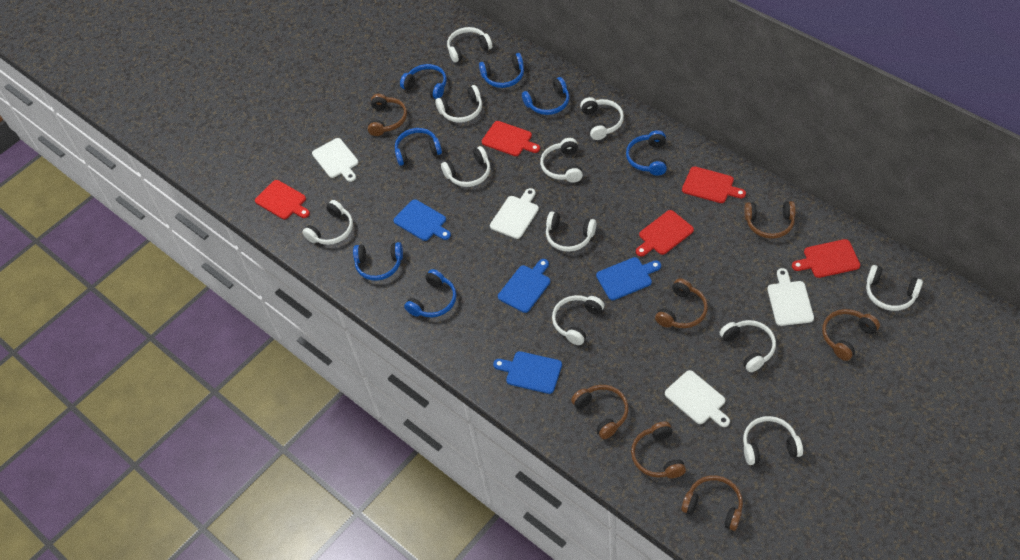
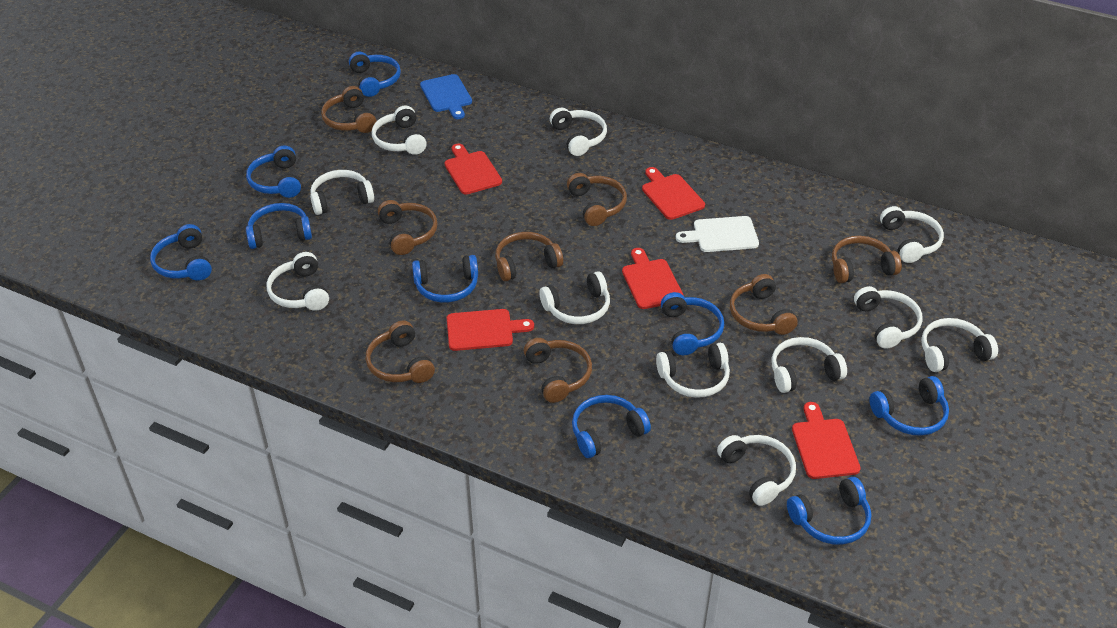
blue cutting board: 4 -> 1
blue headphones: 7 -> 9
brown headphones: 7 -> 8
white cutting board: 4 -> 1

